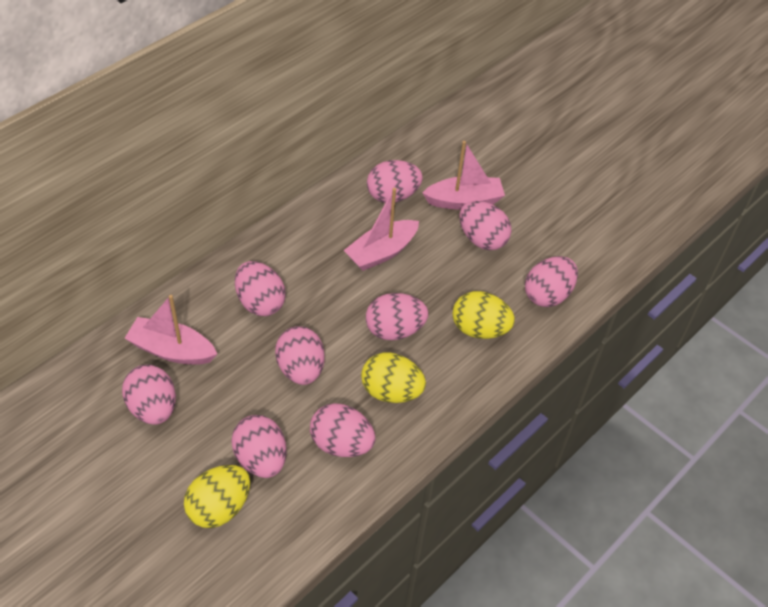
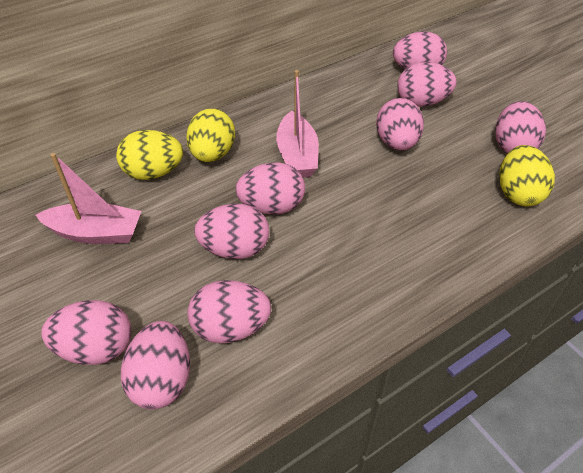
pink boat: 3 -> 2

